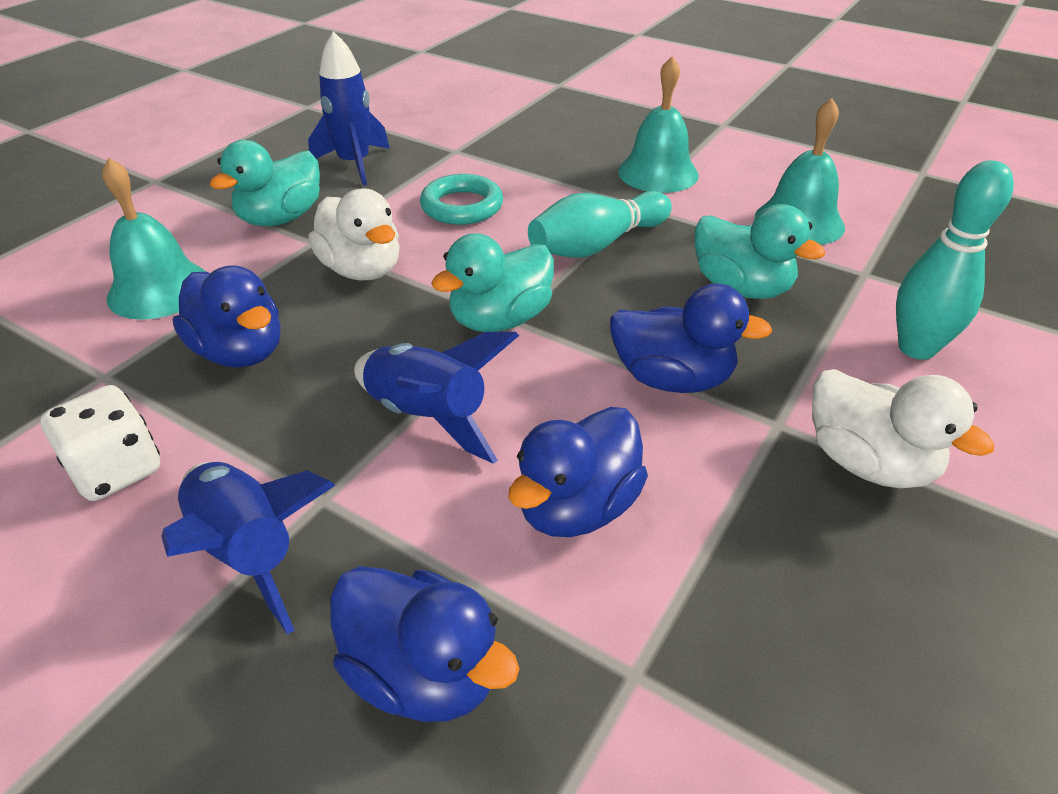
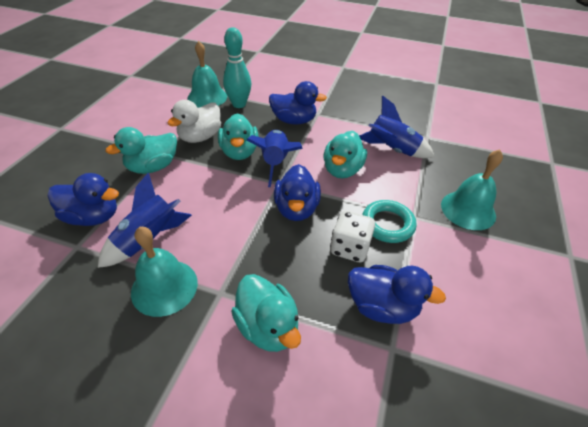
turquoise bowling pin: 2 -> 1
turquoise duck: 3 -> 4
white duck: 2 -> 1

